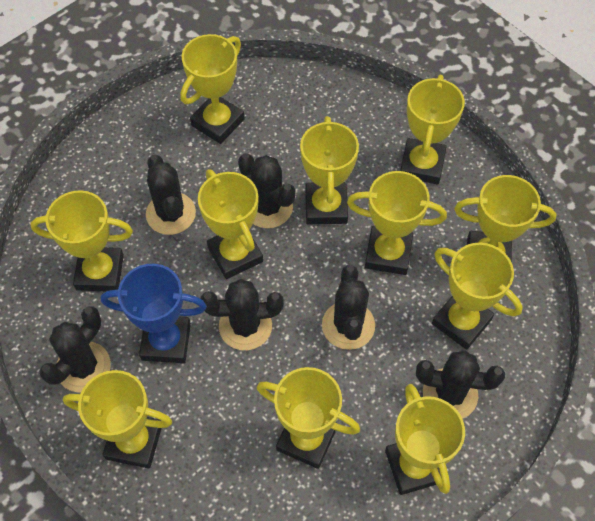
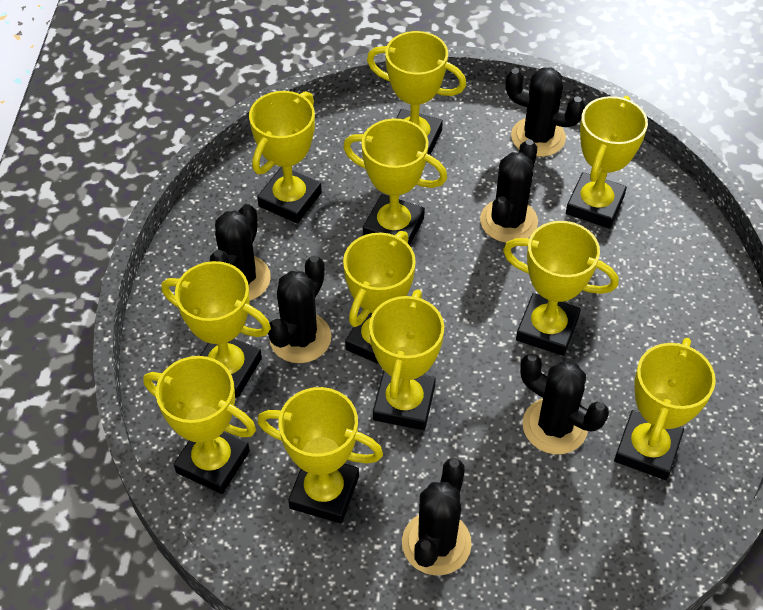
blue trophy: 1 -> 0

